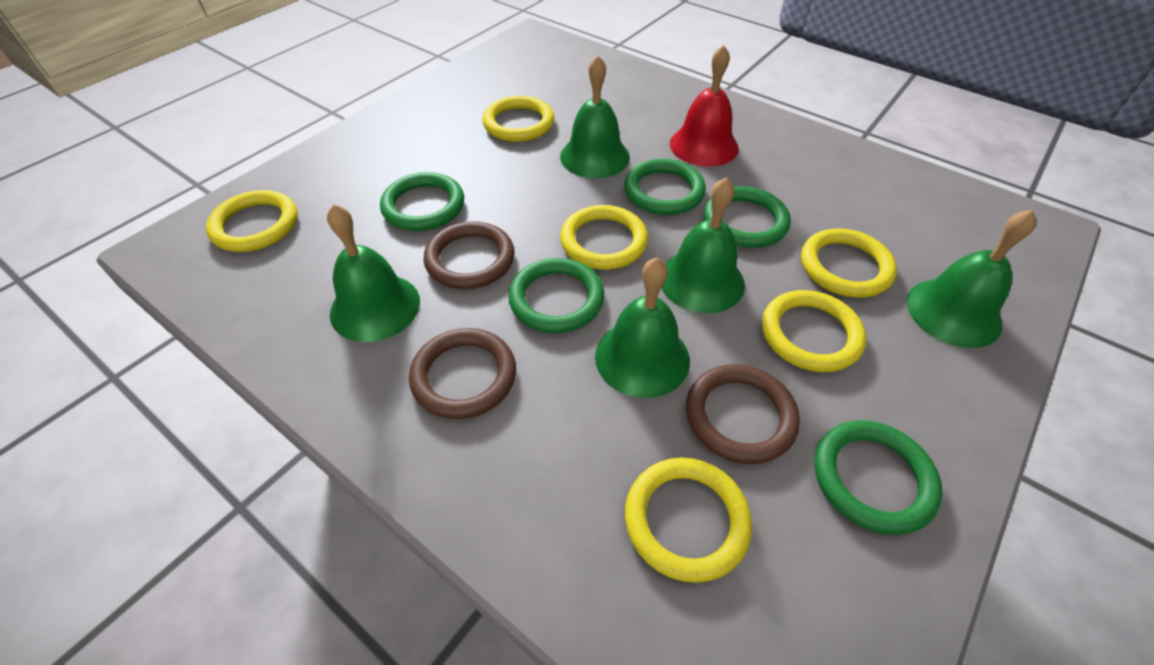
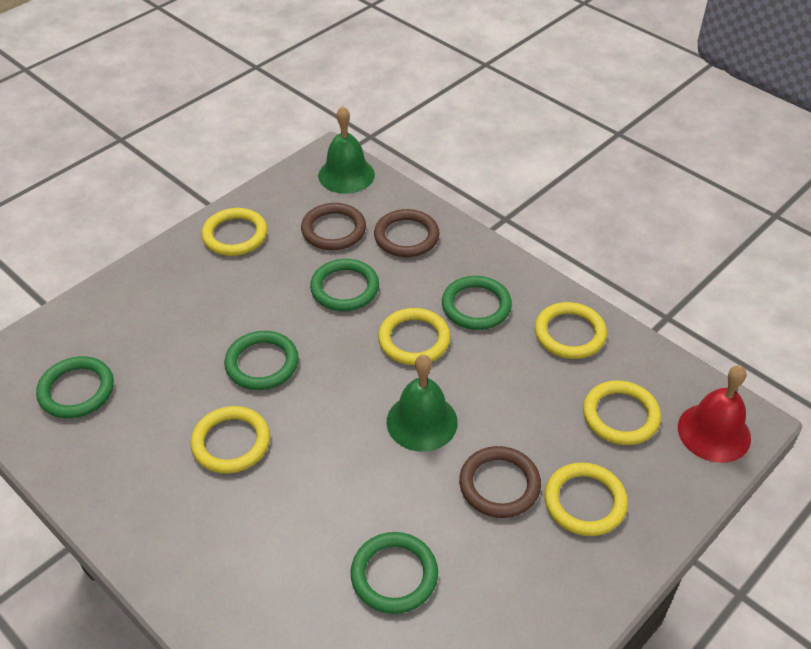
green bell: 5 -> 2

